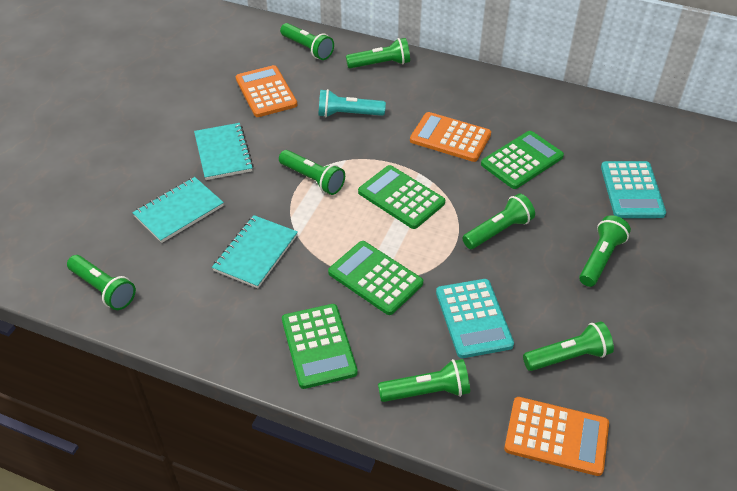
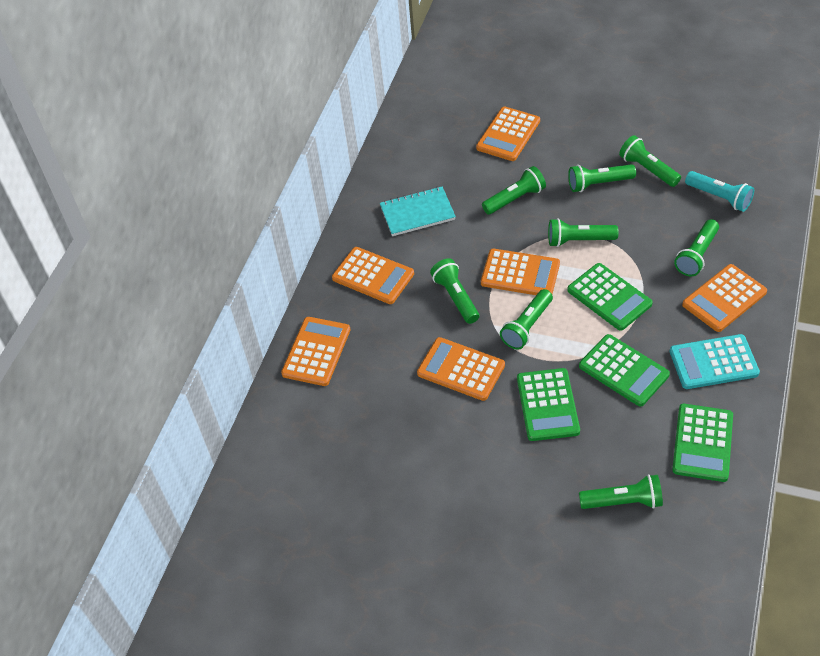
orange calculator: 3 -> 6
turquoise calculator: 2 -> 1
turquoise notebook: 3 -> 1

